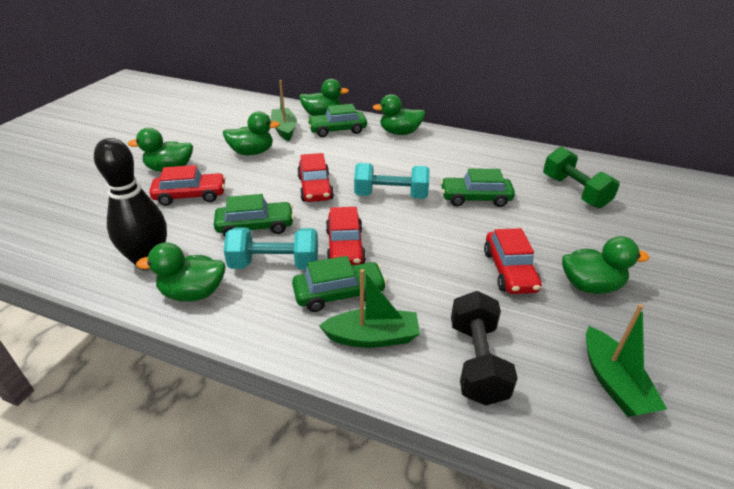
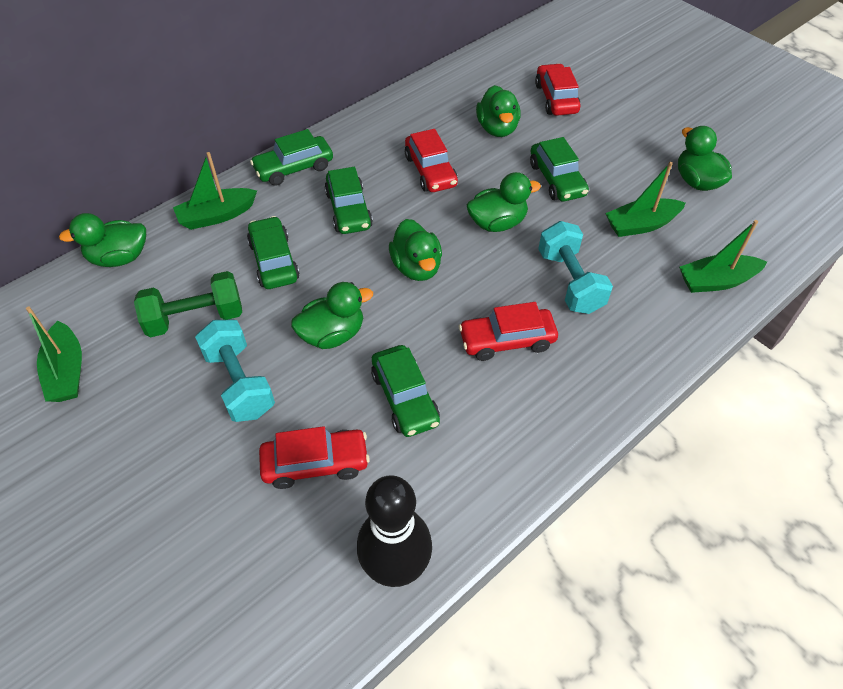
black dumbbell: 1 -> 0
green boat: 3 -> 4
green car: 4 -> 5

